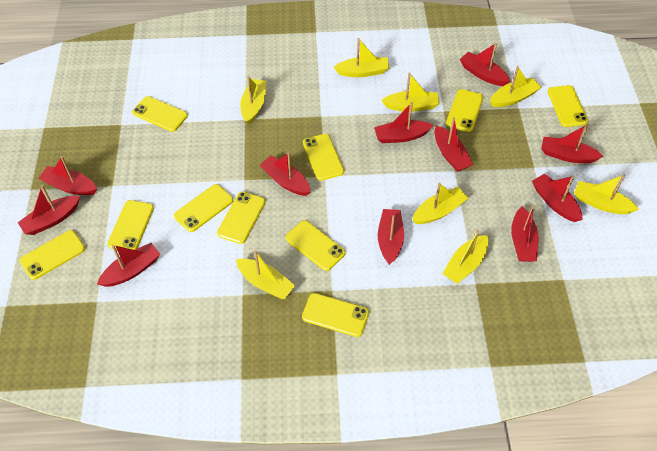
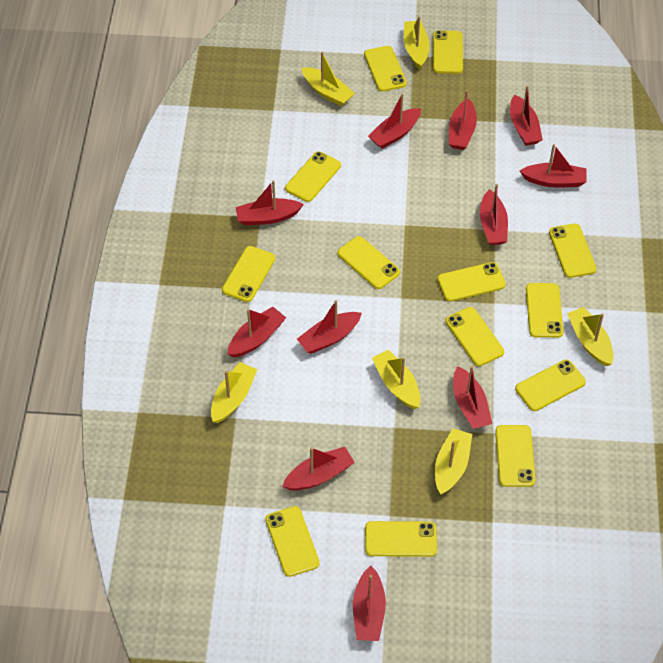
yellow boat: 8 -> 6
yellow phone: 10 -> 13

